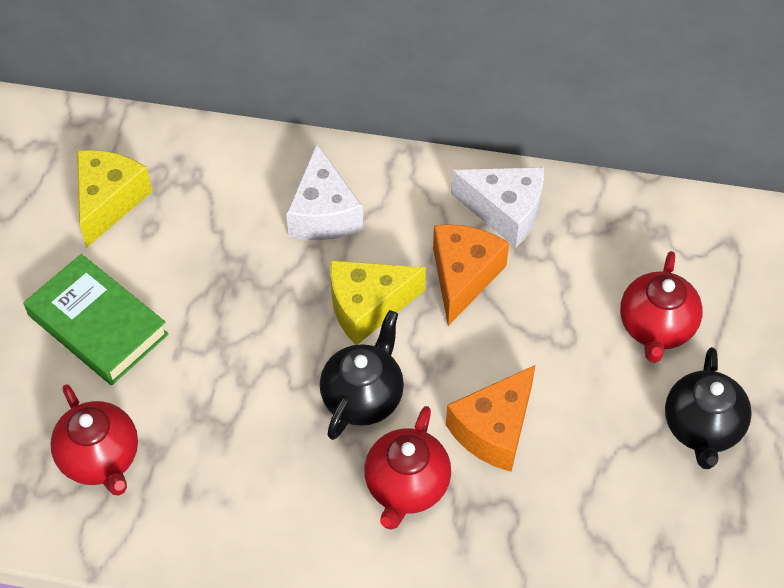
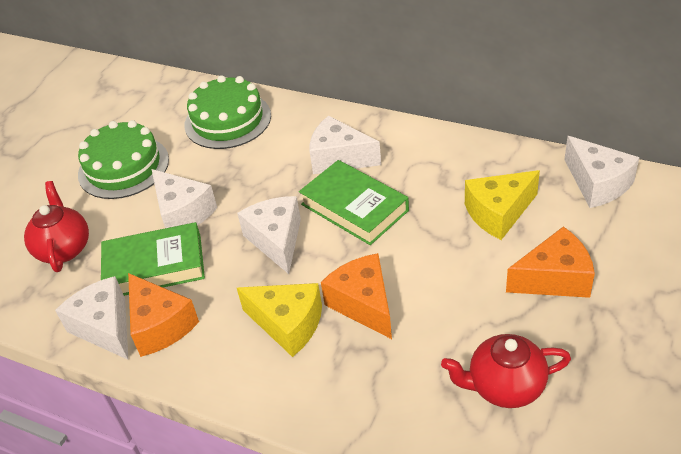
black teapot: 2 -> 0
green book: 1 -> 2
green cake: 0 -> 2
orange cheese: 2 -> 3
red teapot: 3 -> 2
white cheese: 2 -> 5

